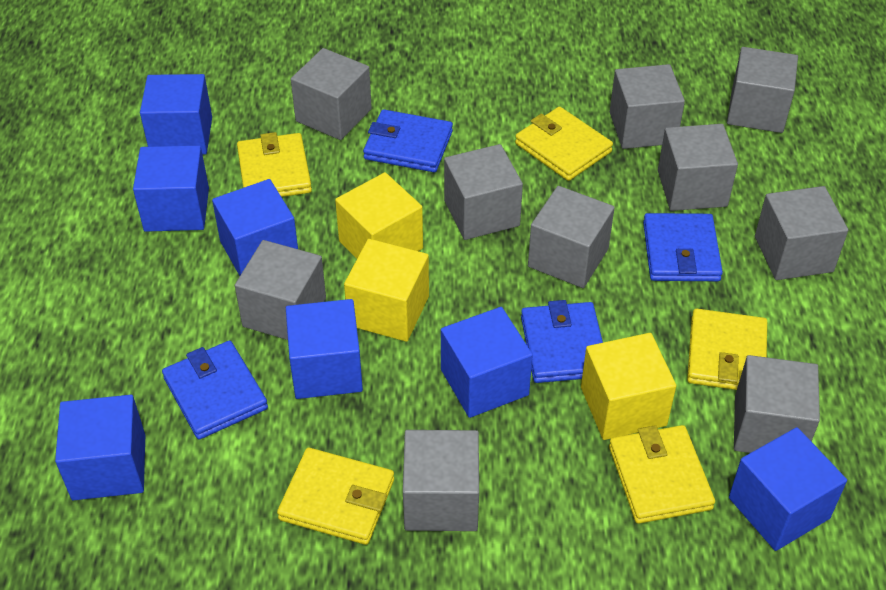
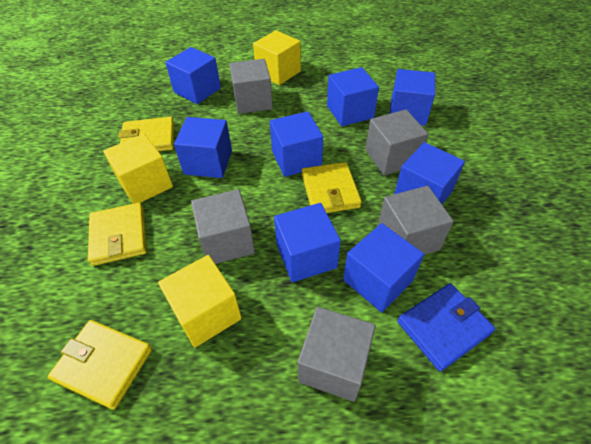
blue cube: 7 -> 8
blue wallet: 4 -> 1
grey cube: 10 -> 5
yellow wallet: 5 -> 4

